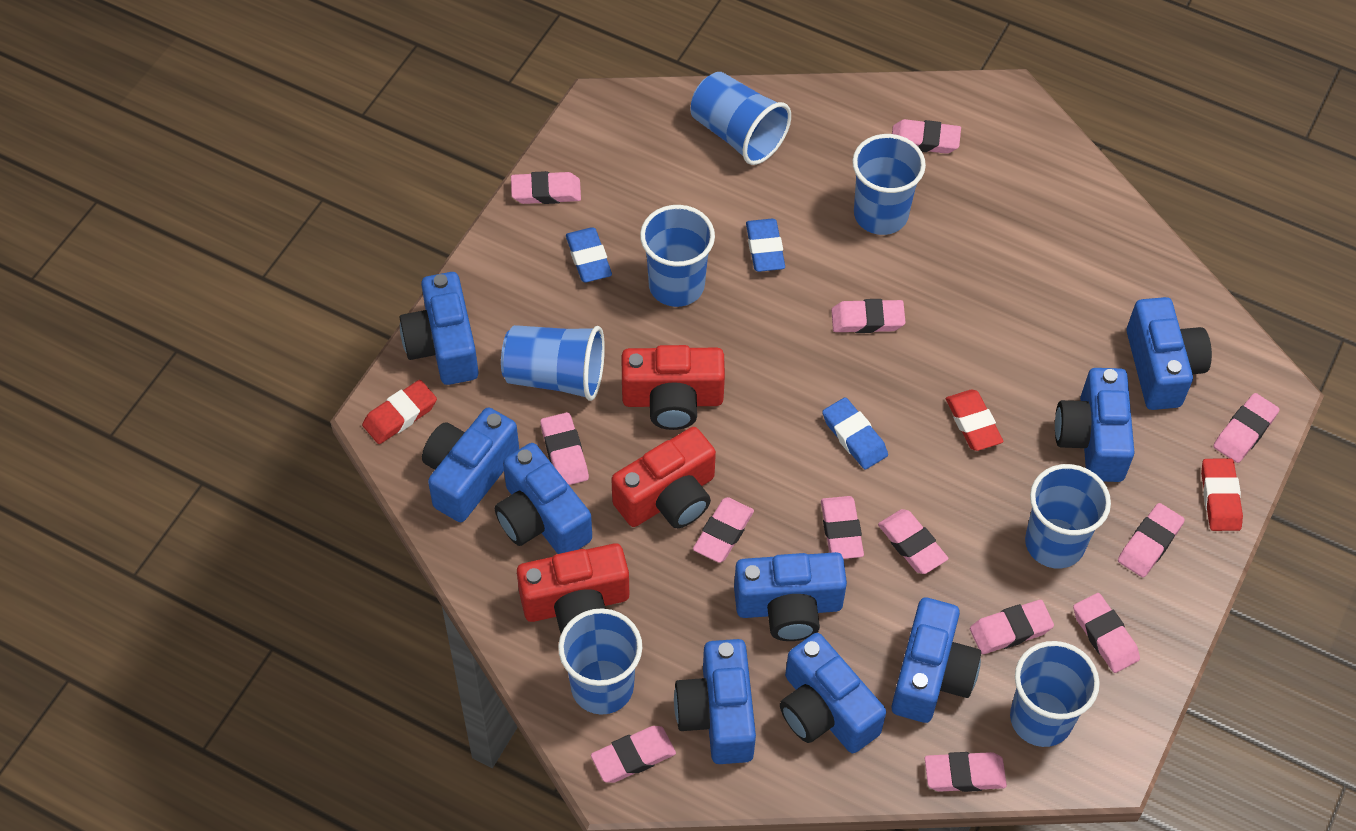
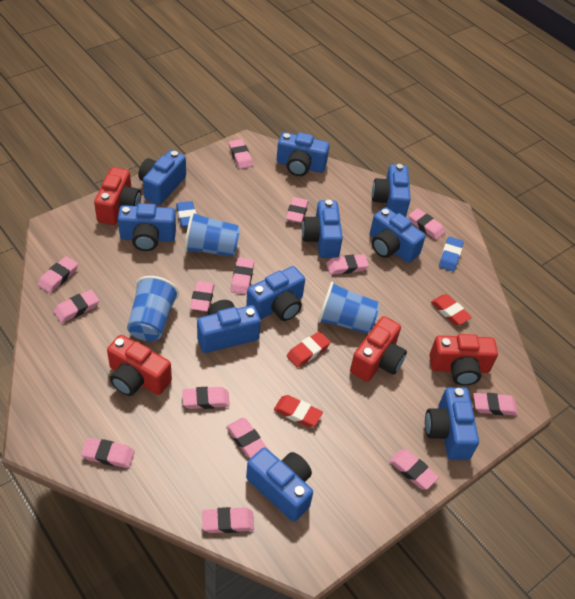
blue camera: 9 -> 10
blue cup: 7 -> 3
blue eraser: 3 -> 2
pink eraser: 13 -> 14
red camera: 3 -> 4

